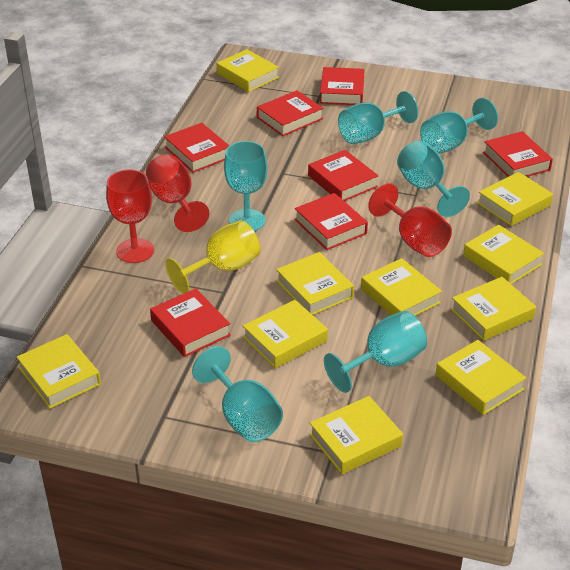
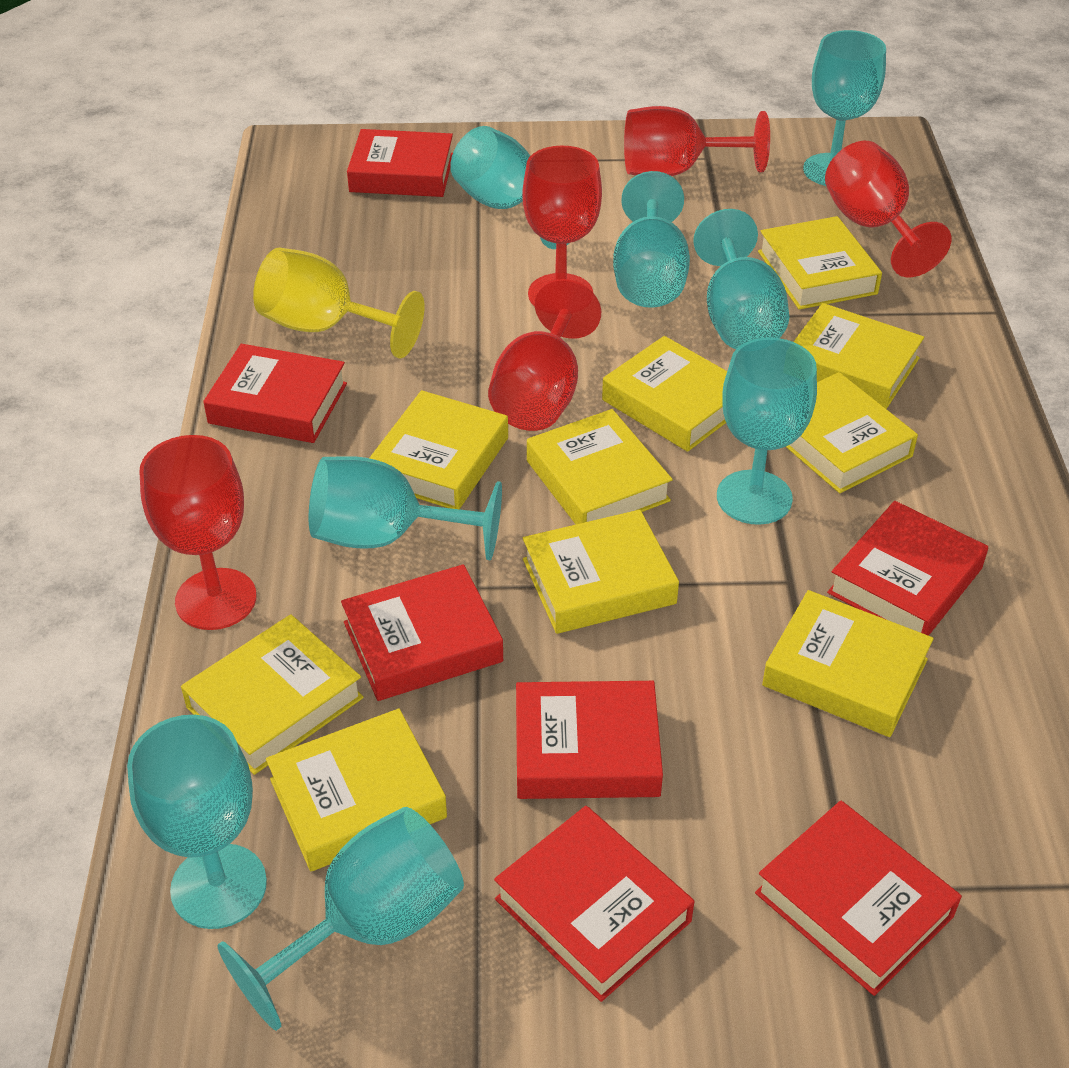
red goblet: 3 -> 5
turquoise goblet: 6 -> 8

